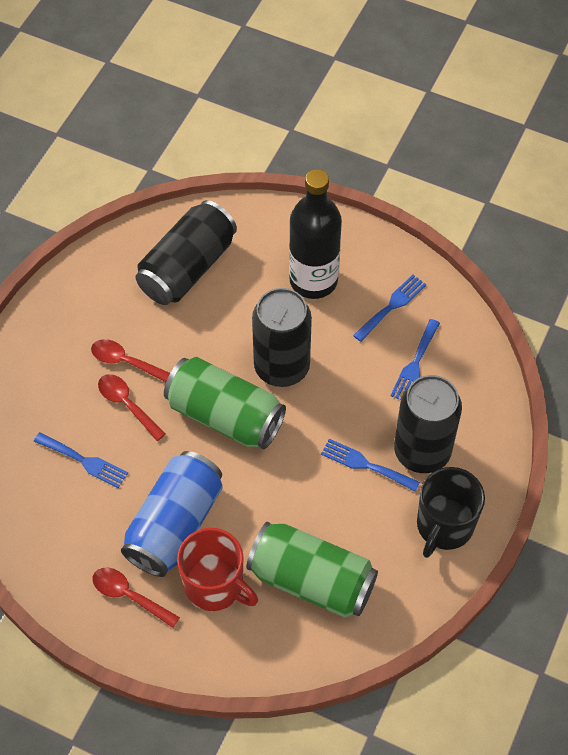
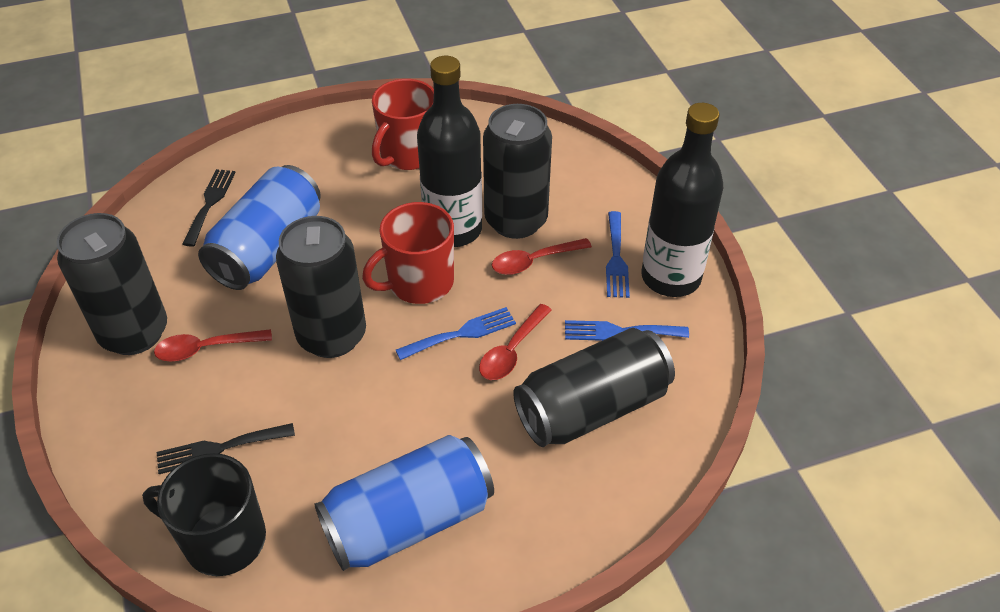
black bottle: 1 -> 2
black can: 3 -> 4
black fork: 0 -> 2
blue can: 1 -> 2
blue fork: 4 -> 3
green can: 2 -> 0
red mug: 1 -> 2

